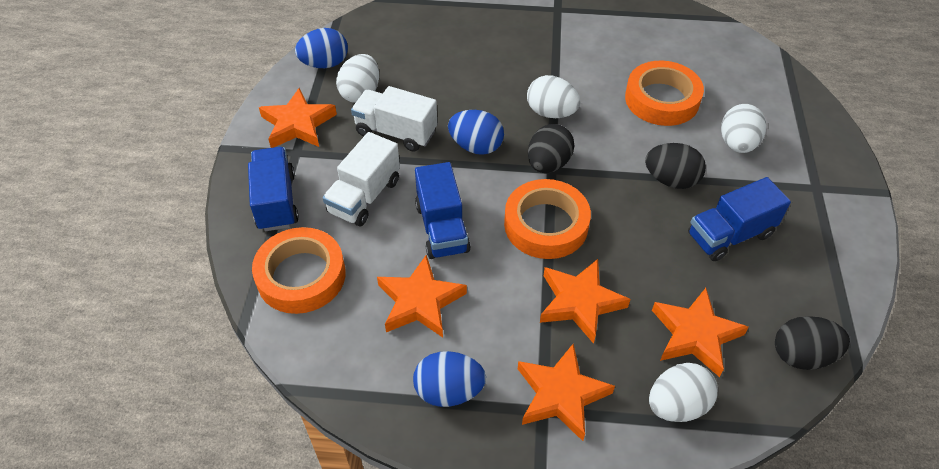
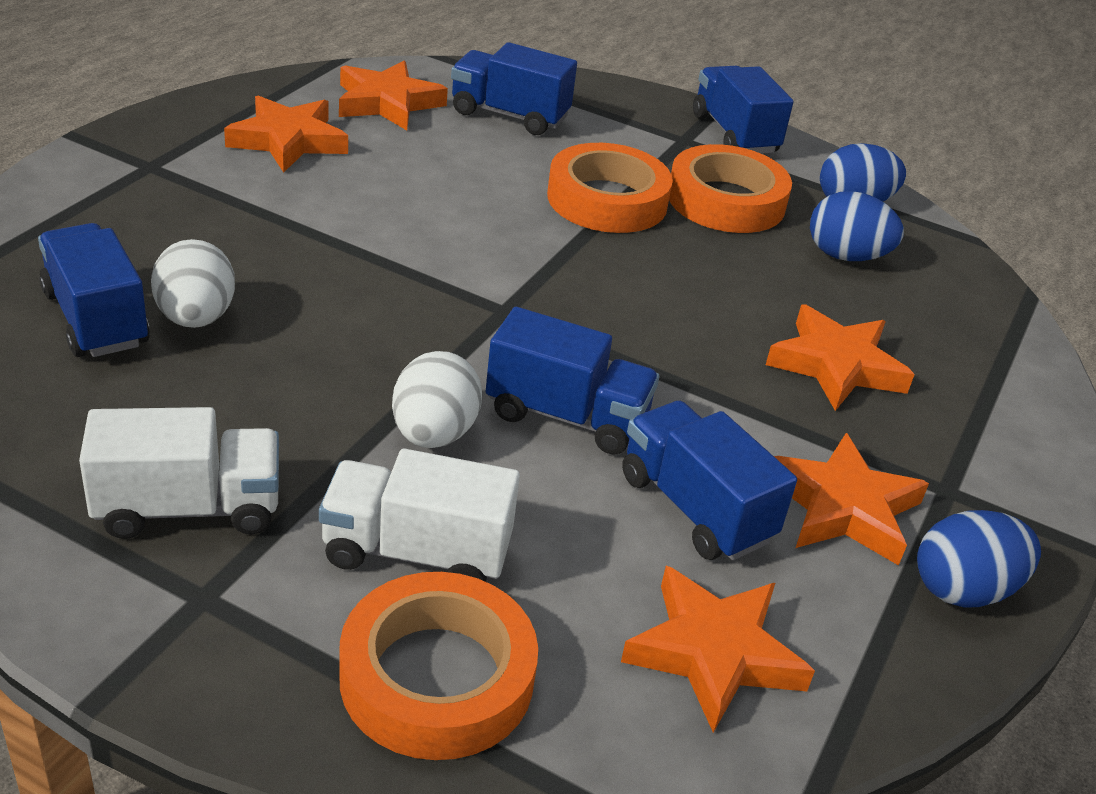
black egg: 3 -> 0
blue truck: 3 -> 5
white egg: 4 -> 2

